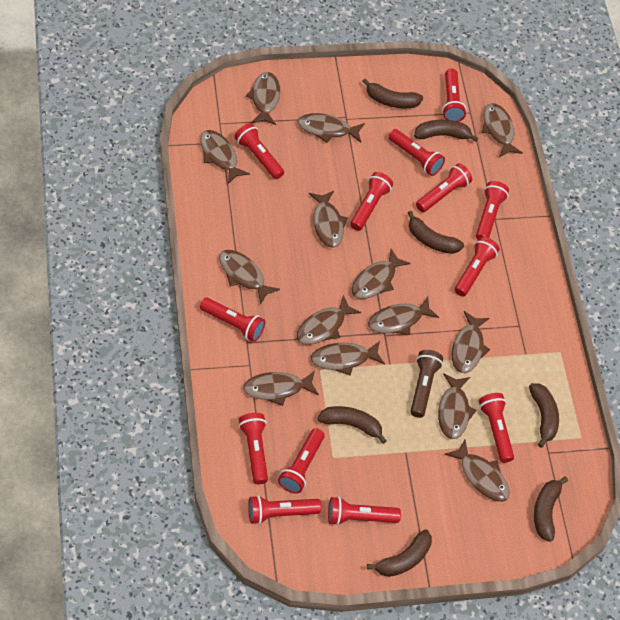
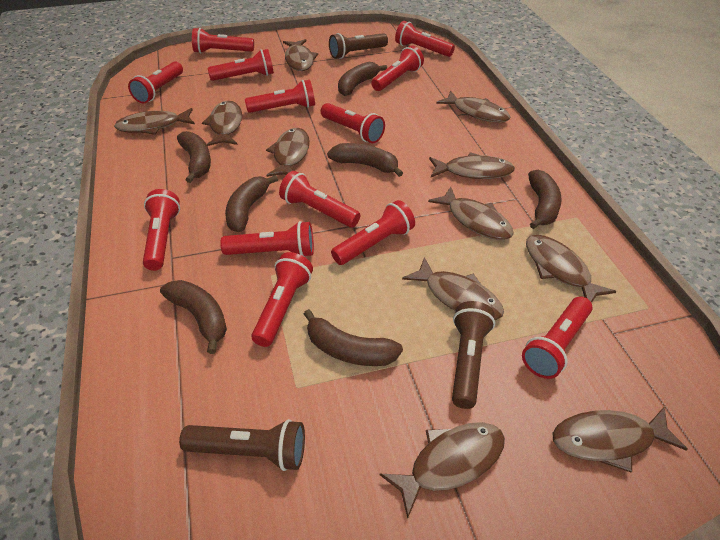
brown fish: 14 -> 11
brown flashlight: 1 -> 3

